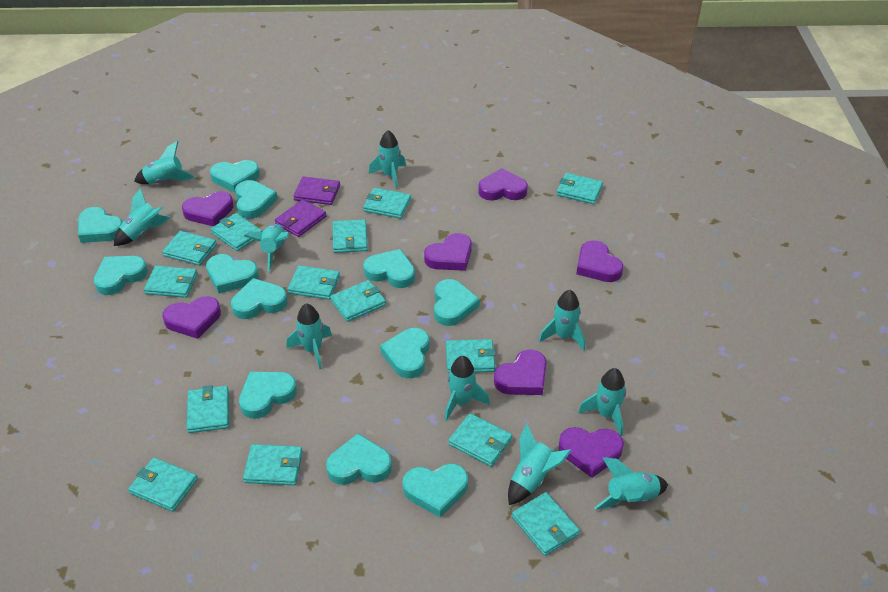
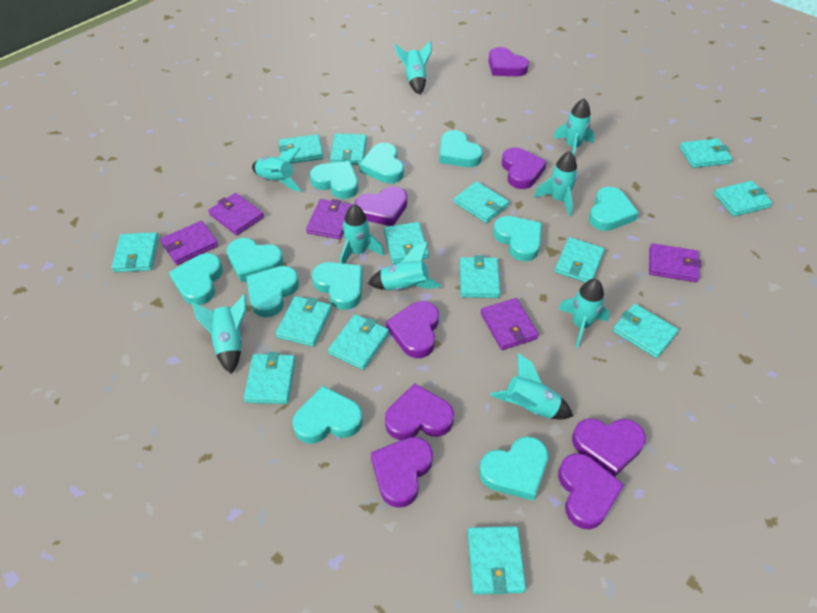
purple heart: 7 -> 8
purple wallet: 2 -> 5
turquoise heart: 12 -> 11
turquoise rocket: 10 -> 9

